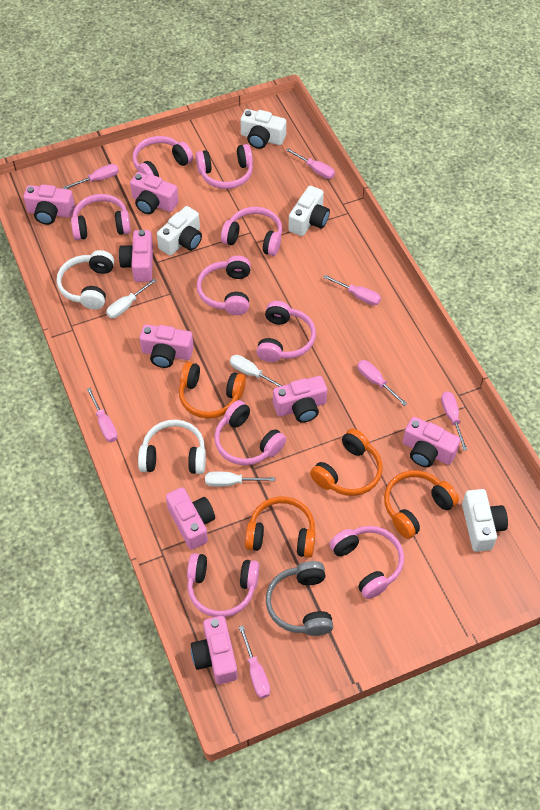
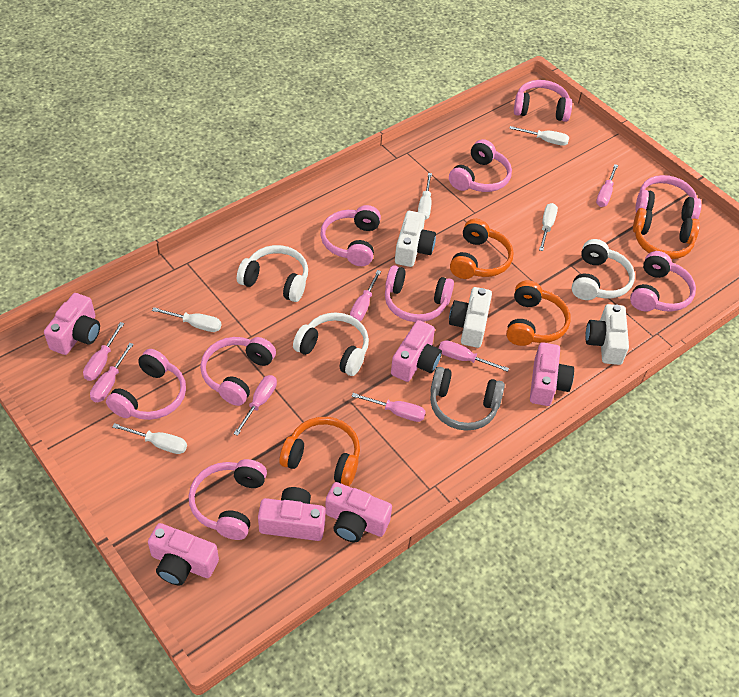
pink camera: 8 -> 6
white camera: 4 -> 3
white headphones: 2 -> 3
white screwdriver: 3 -> 5

